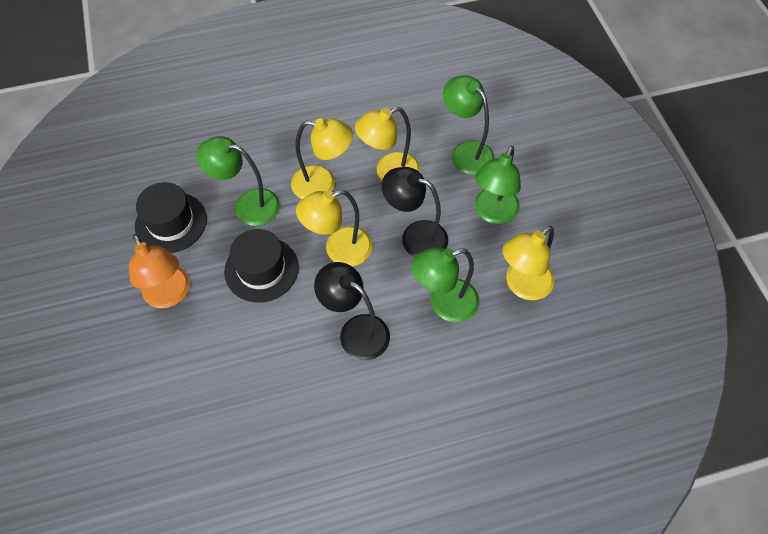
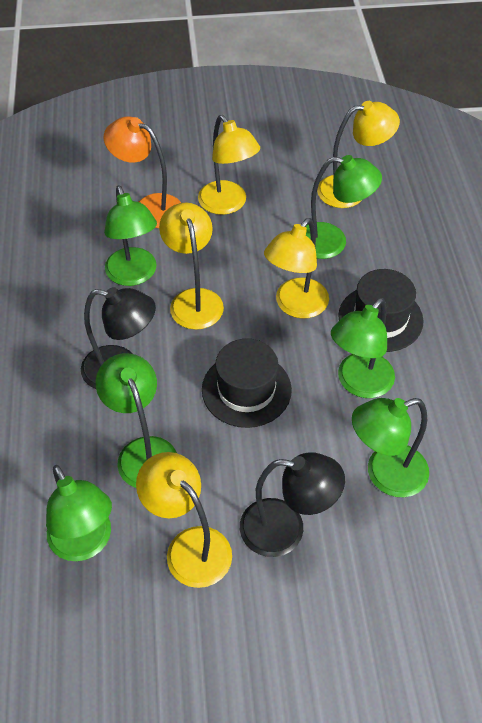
green lamp: 4 -> 6
yellow lamp: 4 -> 5

